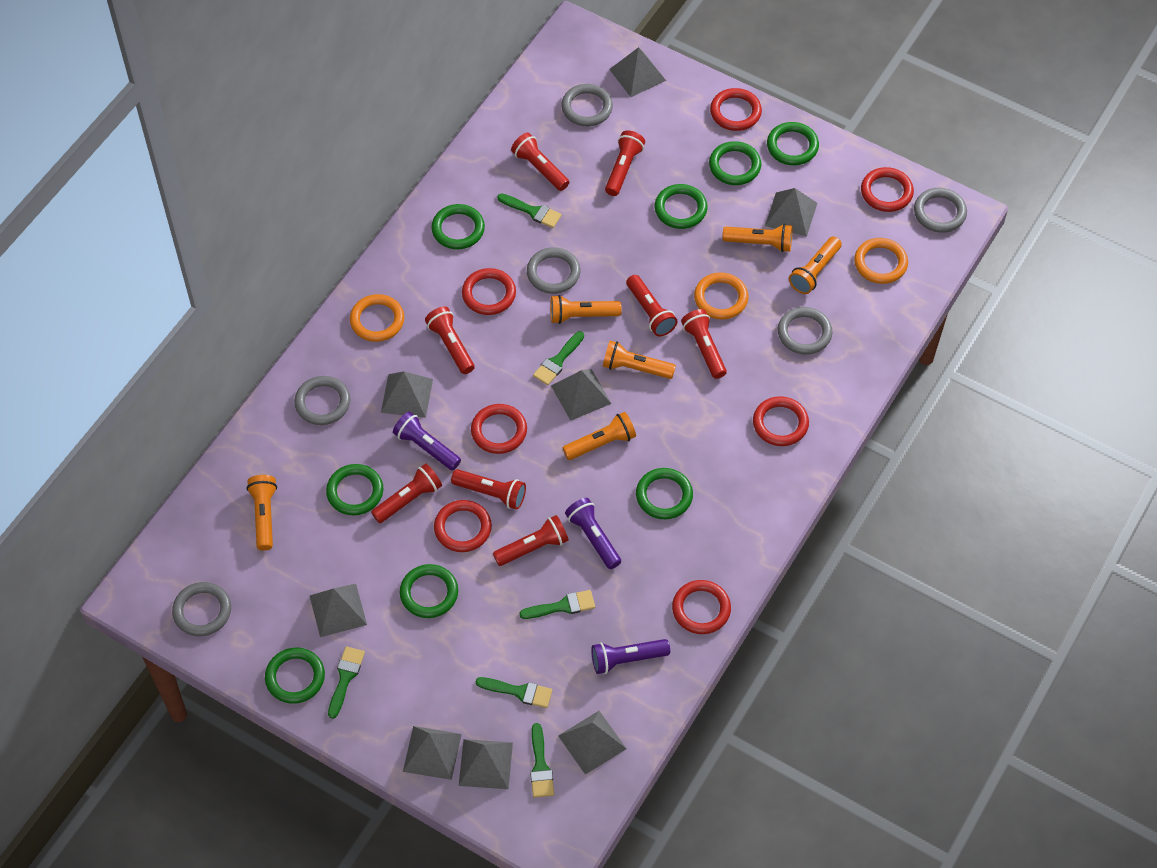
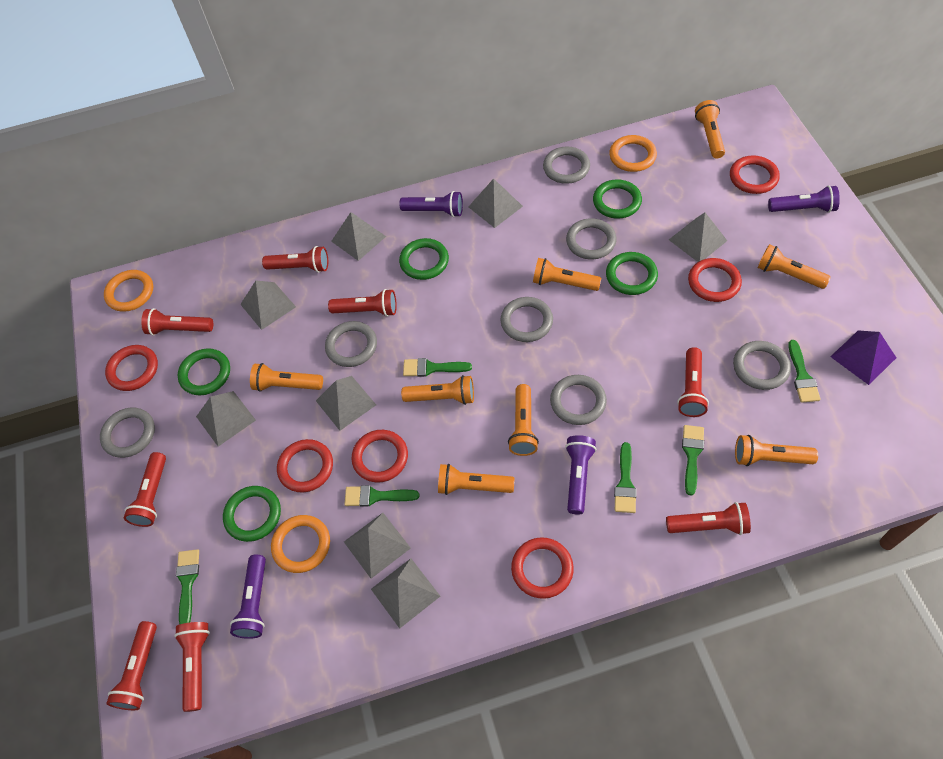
green ring: 8 -> 5
grey ring: 6 -> 7
orange flashlight: 6 -> 8
purple flashlight: 3 -> 4
purple pyramid: 0 -> 1
red ring: 7 -> 6

